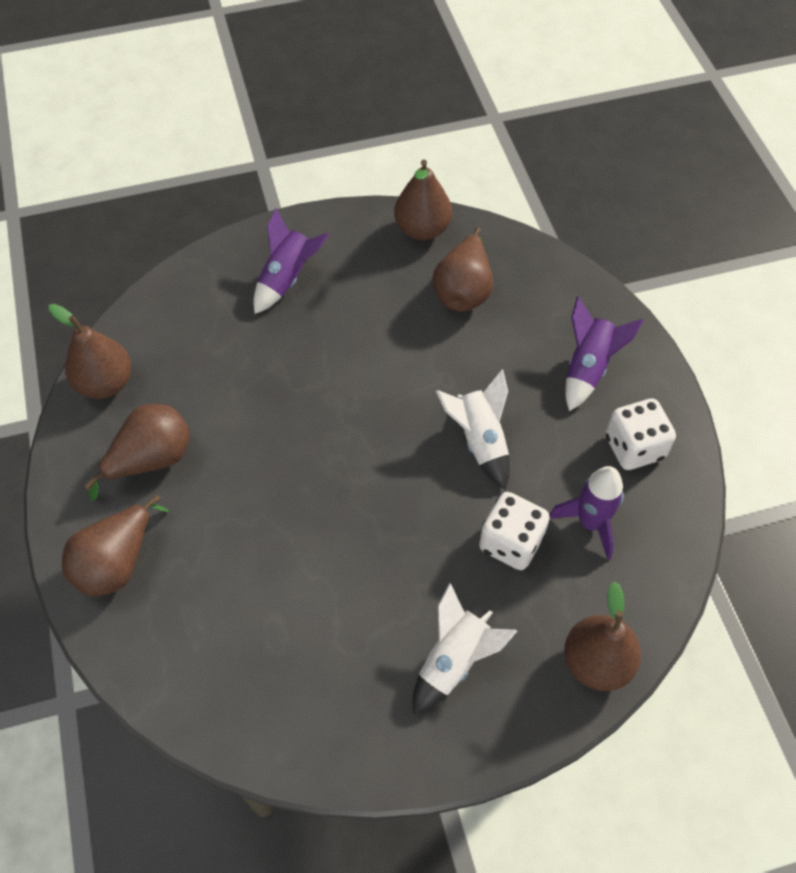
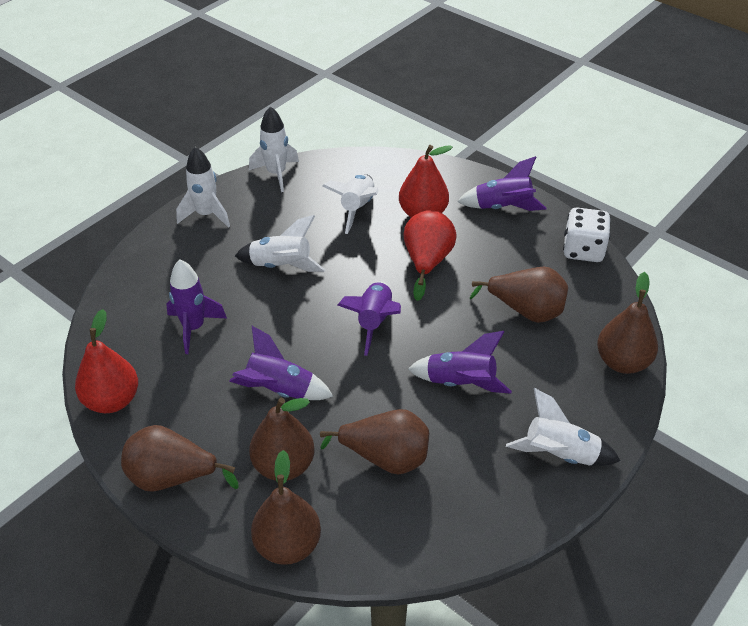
purple rocket: 3 -> 5
red pear: 0 -> 3
white dice: 2 -> 1
white rocket: 2 -> 5

